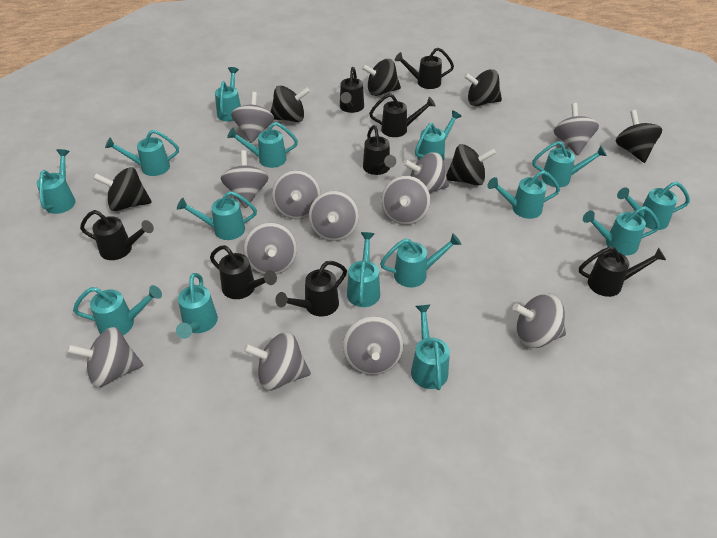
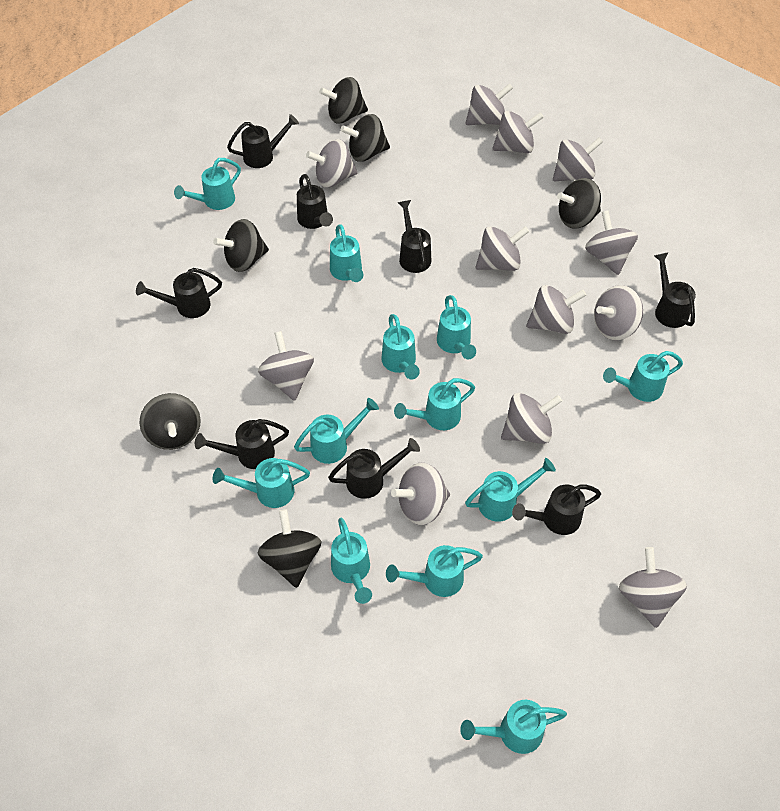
turquoise watering can: 15 -> 12

